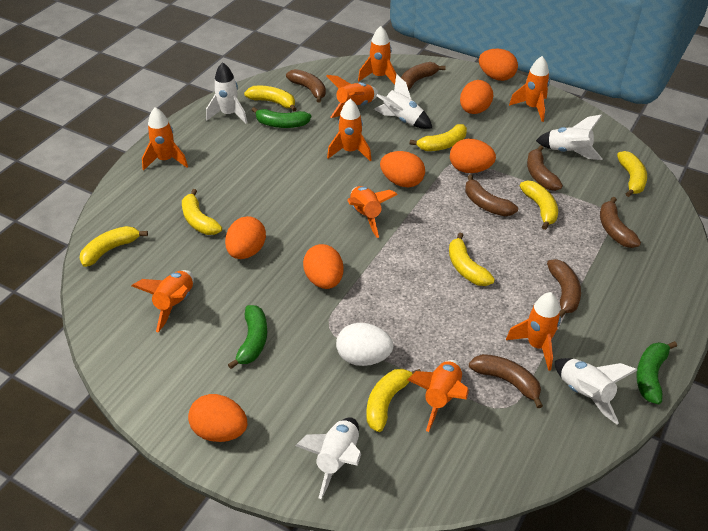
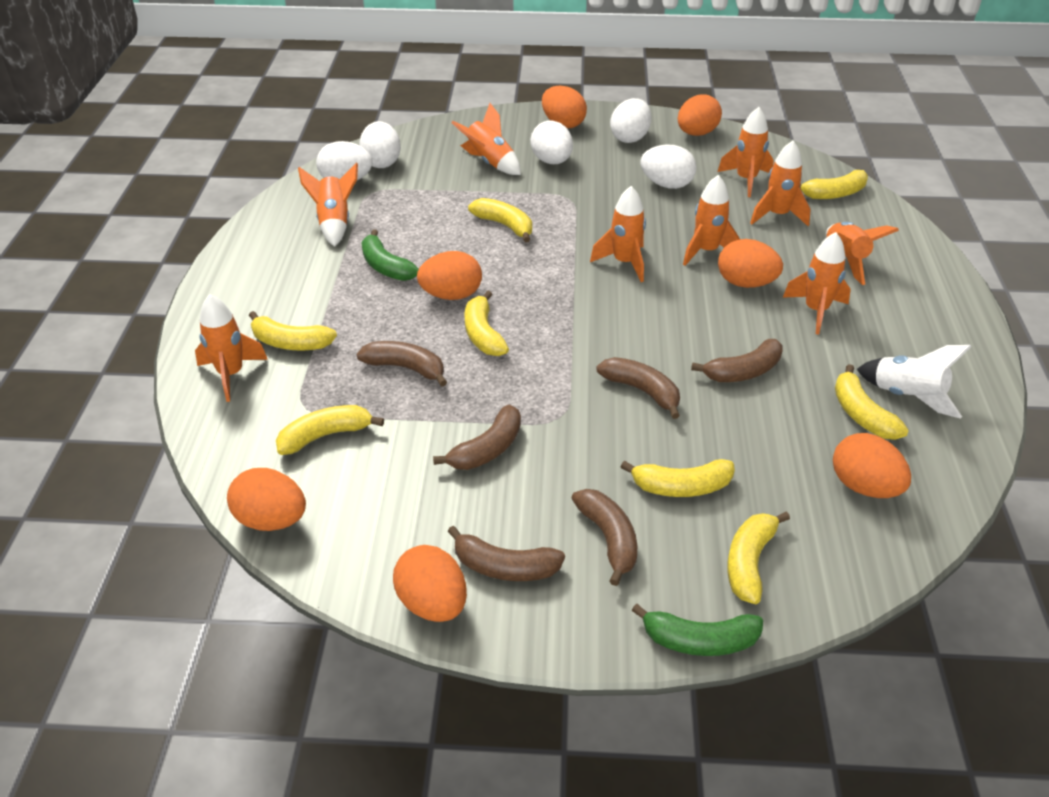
brown banana: 7 -> 6
green banana: 3 -> 2
white egg: 1 -> 5
white rocket: 5 -> 1

